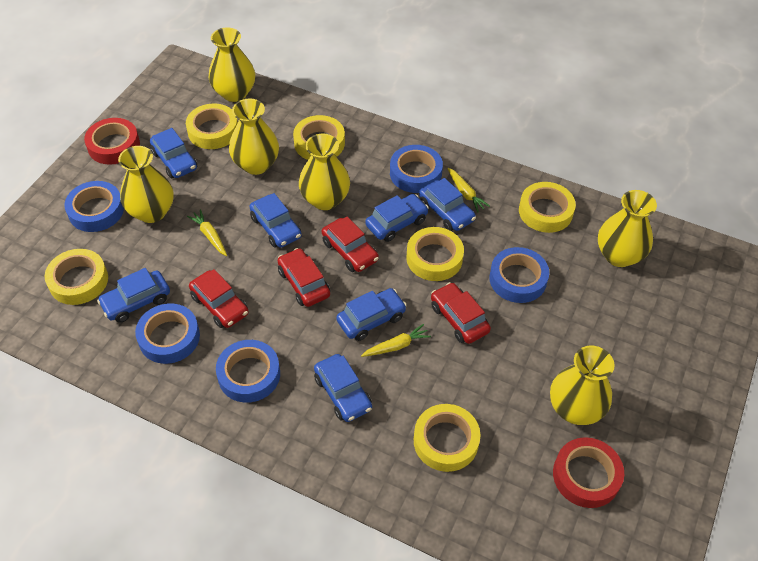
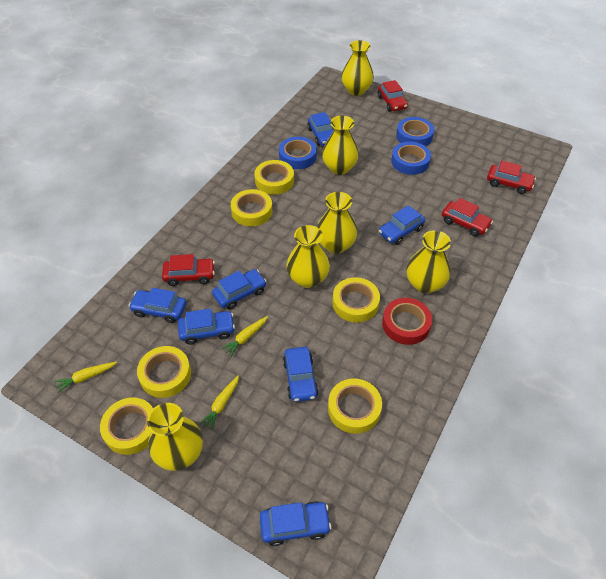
blue tape: 5 -> 3
red tape: 2 -> 1

